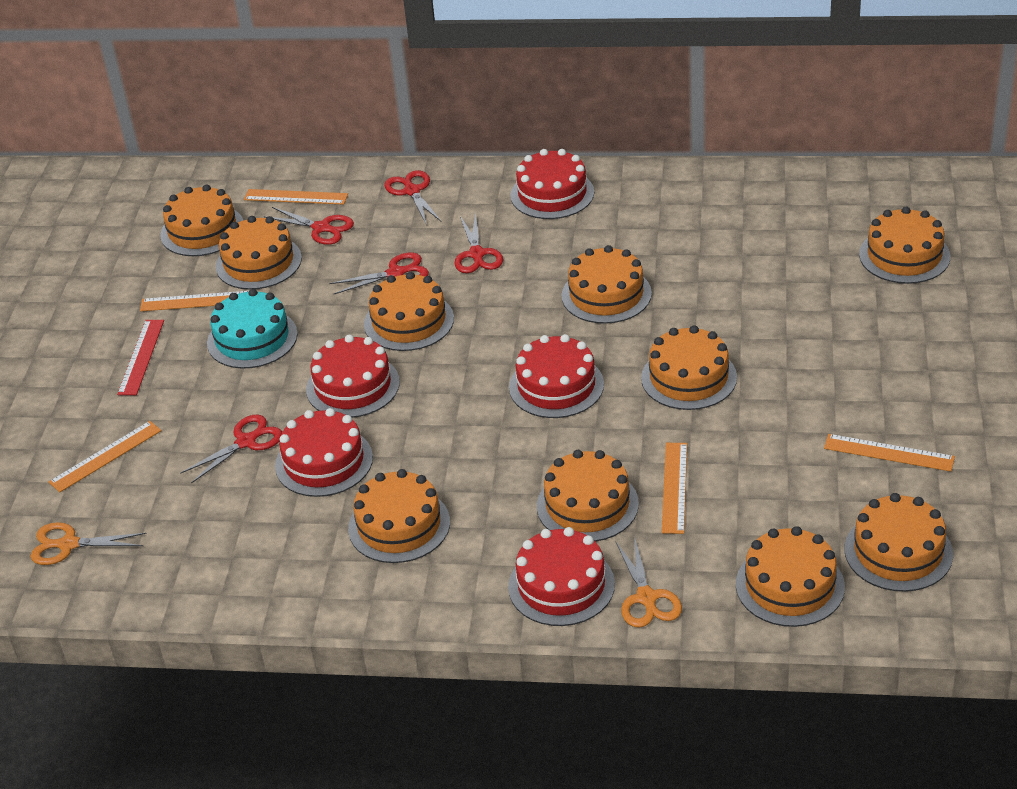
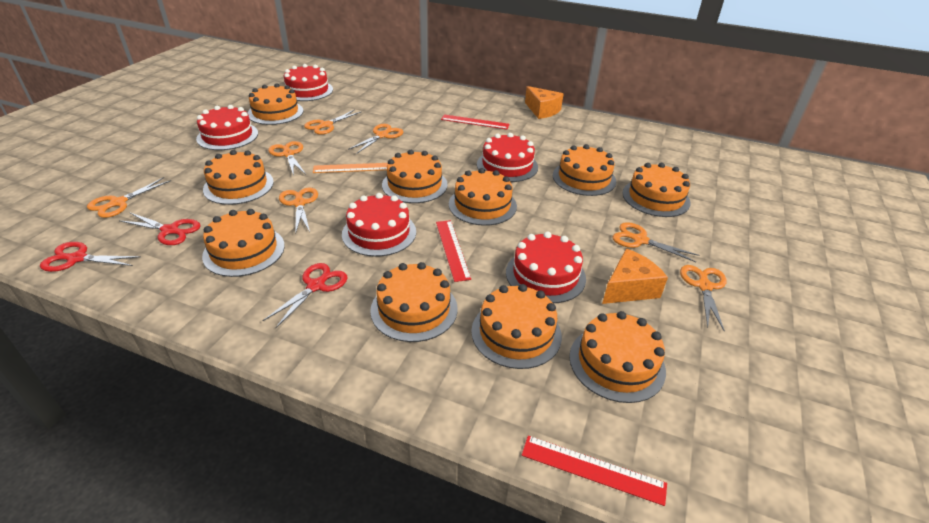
orange cheese: 0 -> 2
orange ruler: 5 -> 1
orange scissors: 2 -> 7
red ruler: 1 -> 3
red scissors: 5 -> 3
turquoise cake: 1 -> 0

